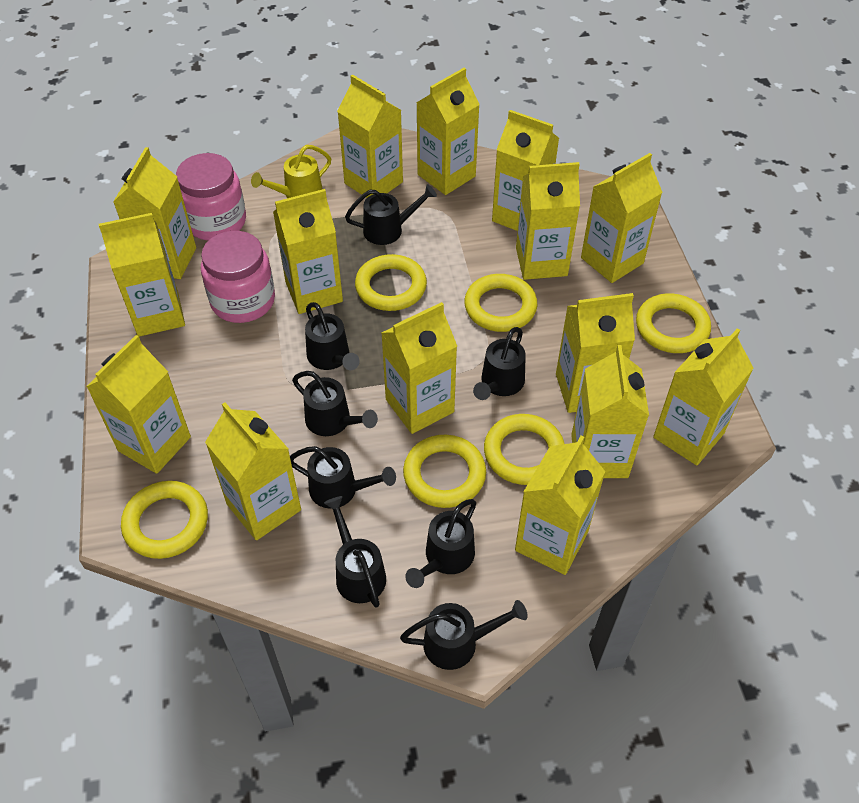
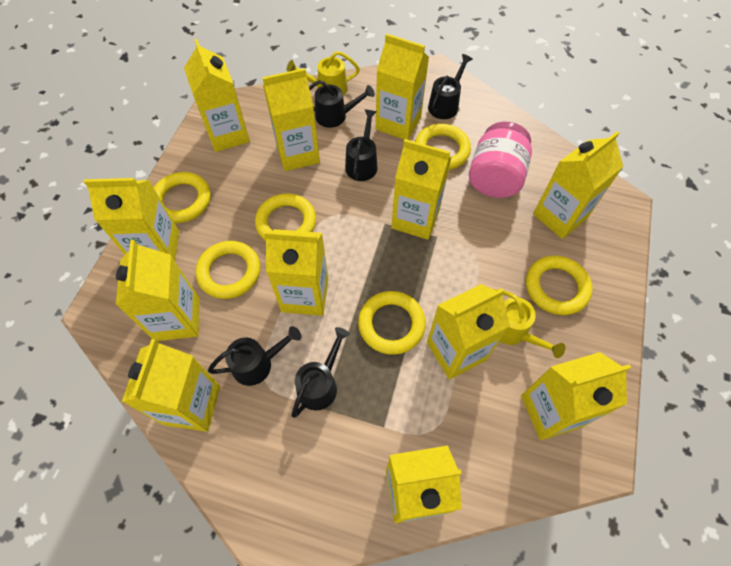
black watering can: 8 -> 5
pink jar: 2 -> 1
yellow carton: 15 -> 12
yellow watering can: 1 -> 2

